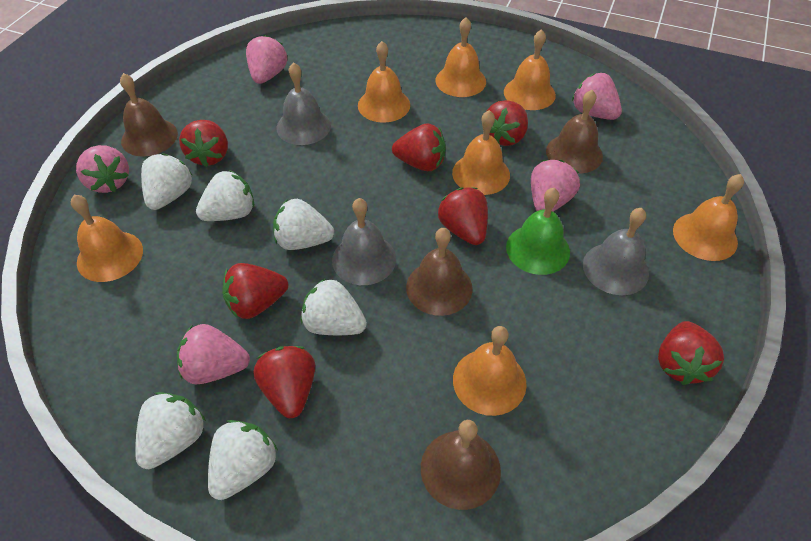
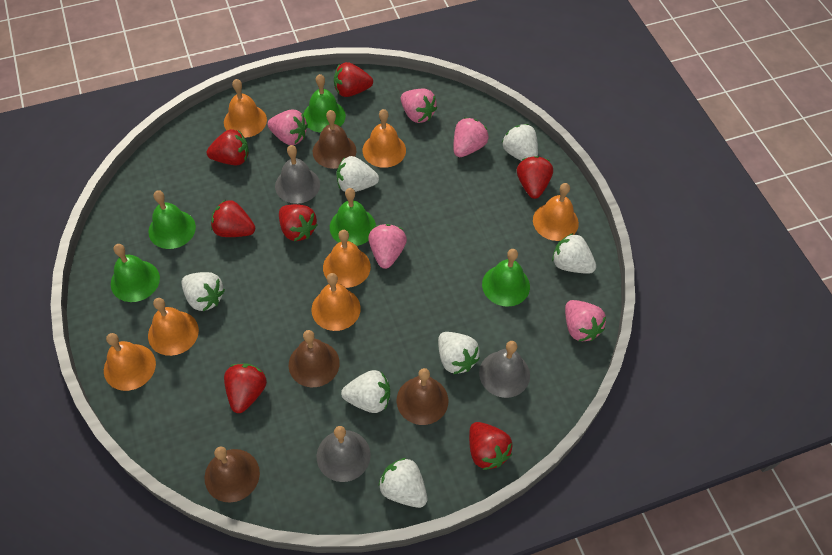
green bell: 1 -> 5
white strawberry: 6 -> 7

